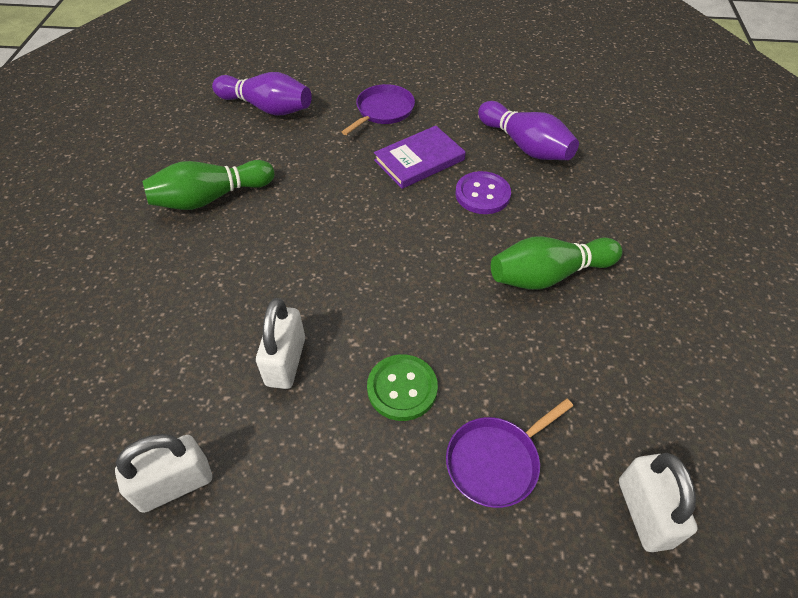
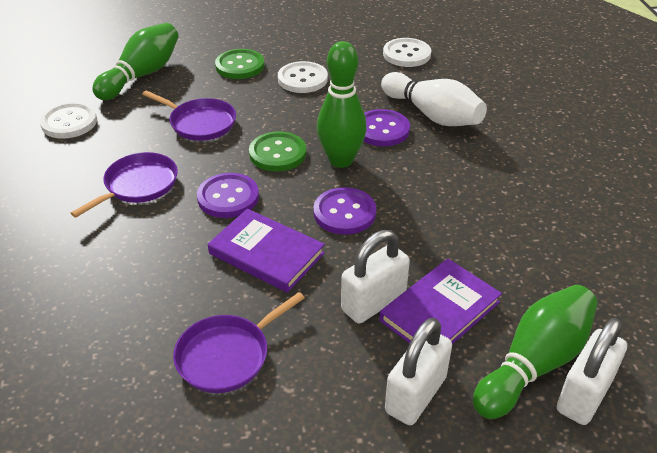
green bowling pin: 2 -> 3
green button: 1 -> 2
purple book: 1 -> 2
purple bowling pin: 2 -> 0
purple button: 1 -> 3
purple pan: 2 -> 3
white bowling pin: 0 -> 1
white button: 0 -> 3

